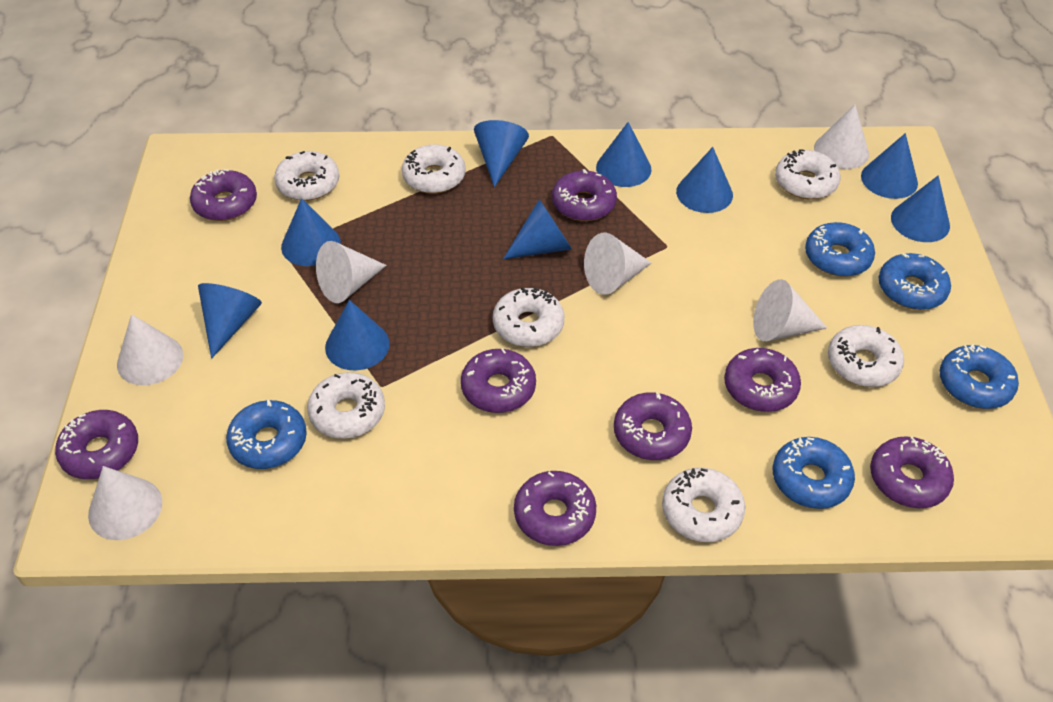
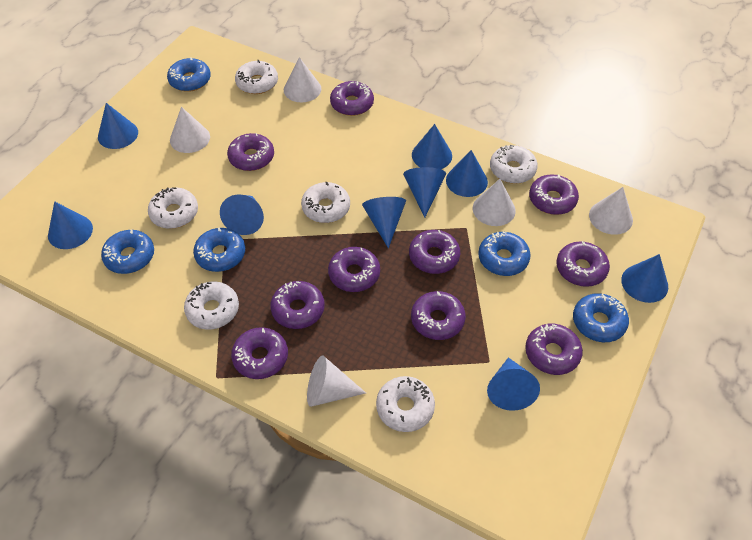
purple donut: 8 -> 10
white cone: 6 -> 5
white donut: 7 -> 6

